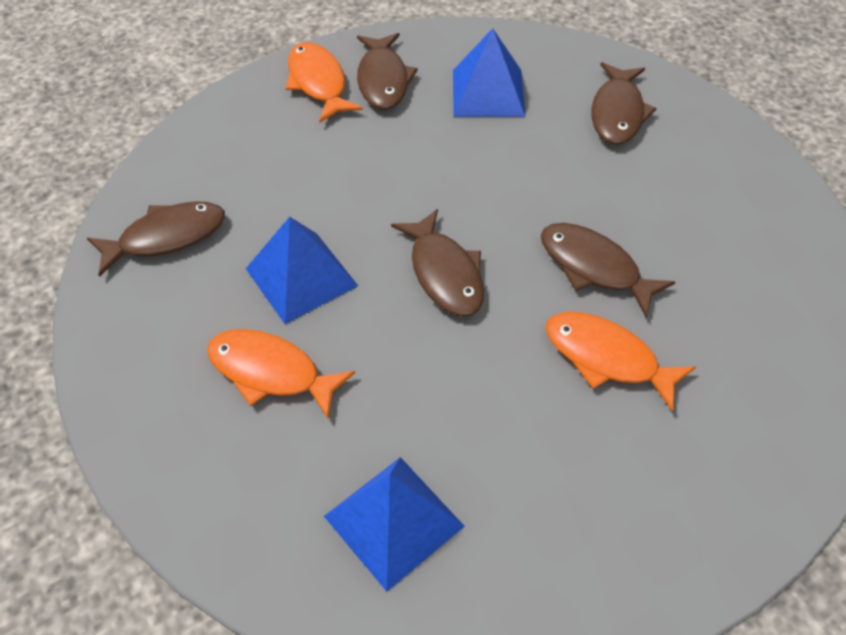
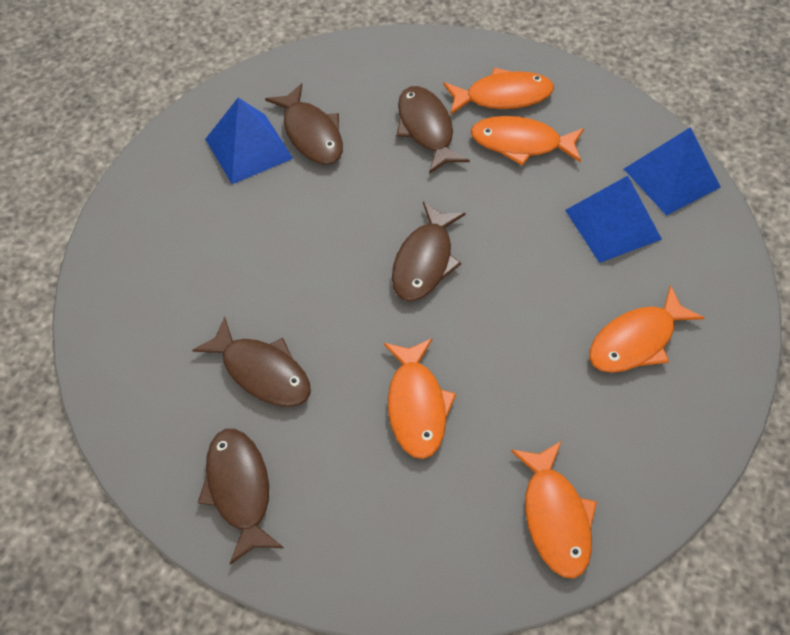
orange fish: 3 -> 5

